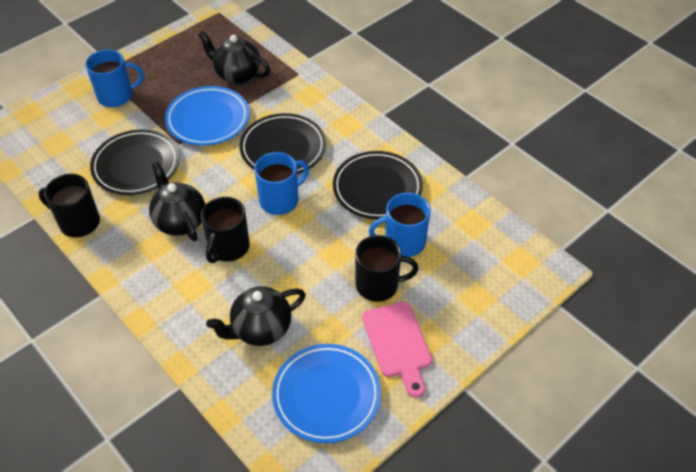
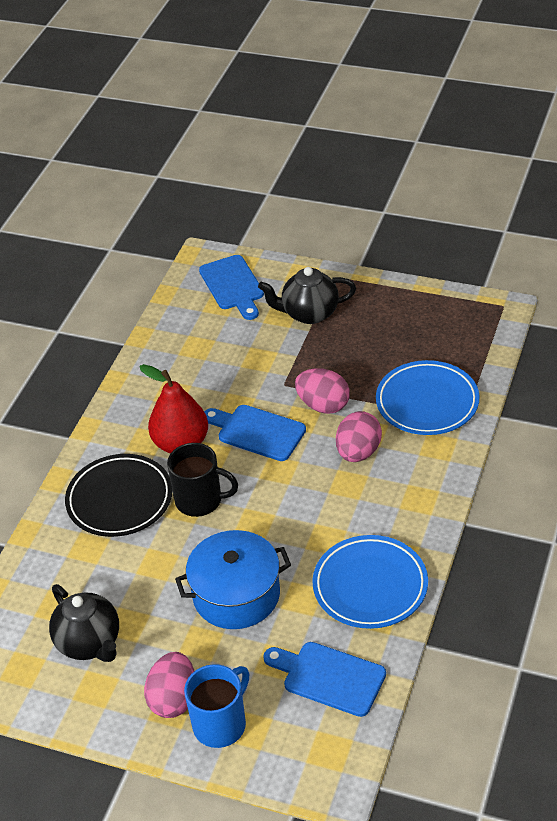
black mug: 3 -> 1
black plate: 3 -> 1
black teapot: 3 -> 2
blue cutting board: 0 -> 3
blue mug: 3 -> 1
blue pot: 0 -> 1
pink cutting board: 1 -> 0
pink egg: 0 -> 3
red pear: 0 -> 1

